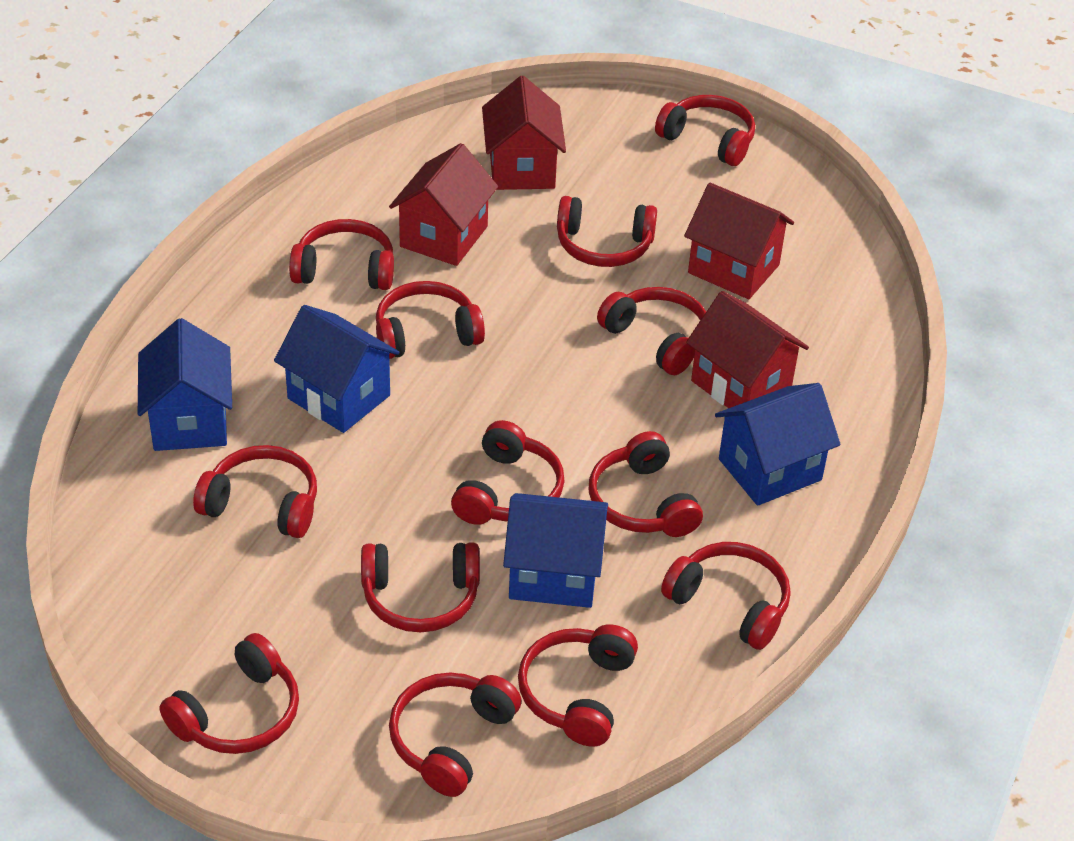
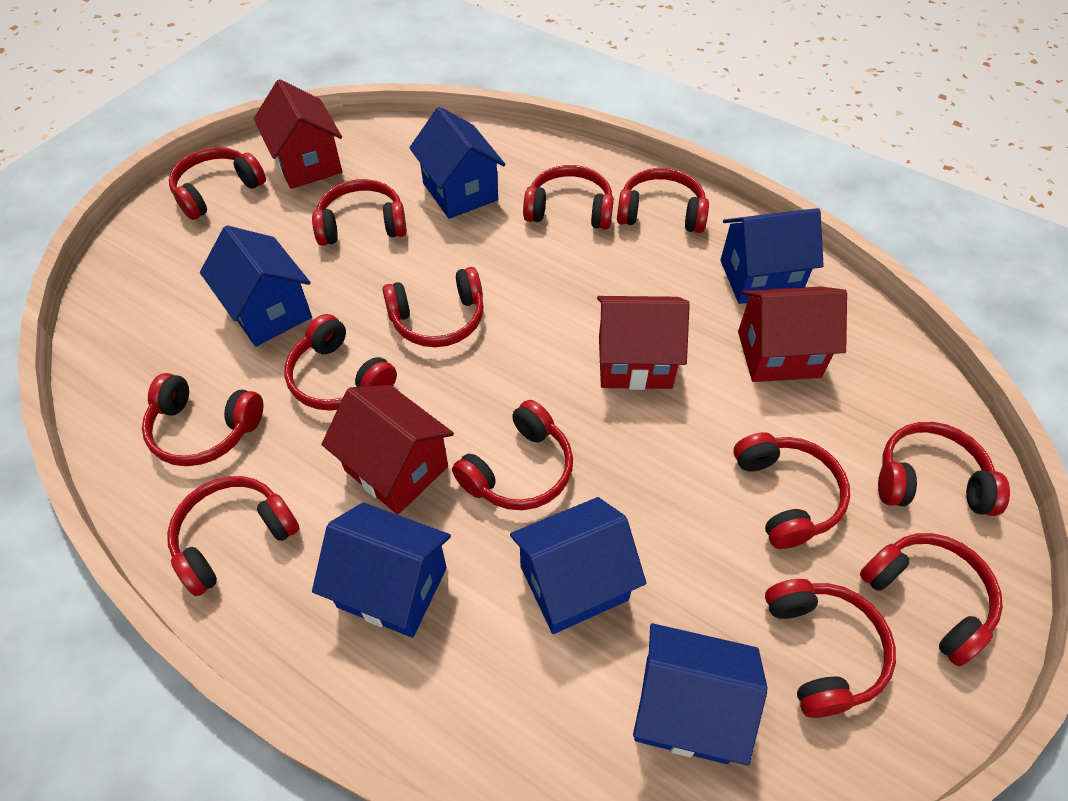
blue house: 4 -> 6

